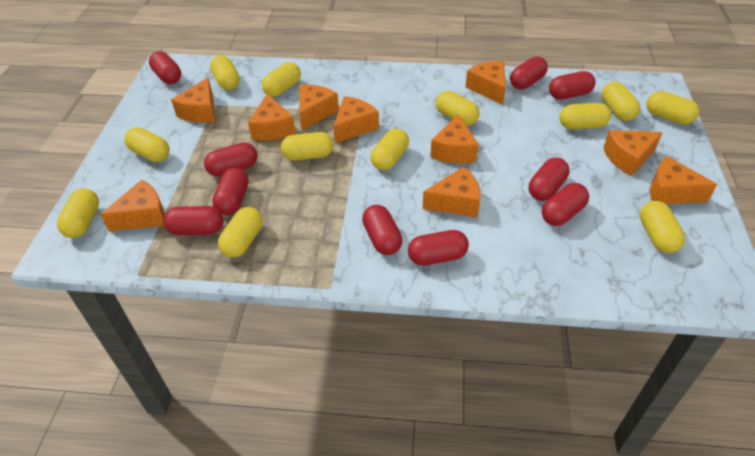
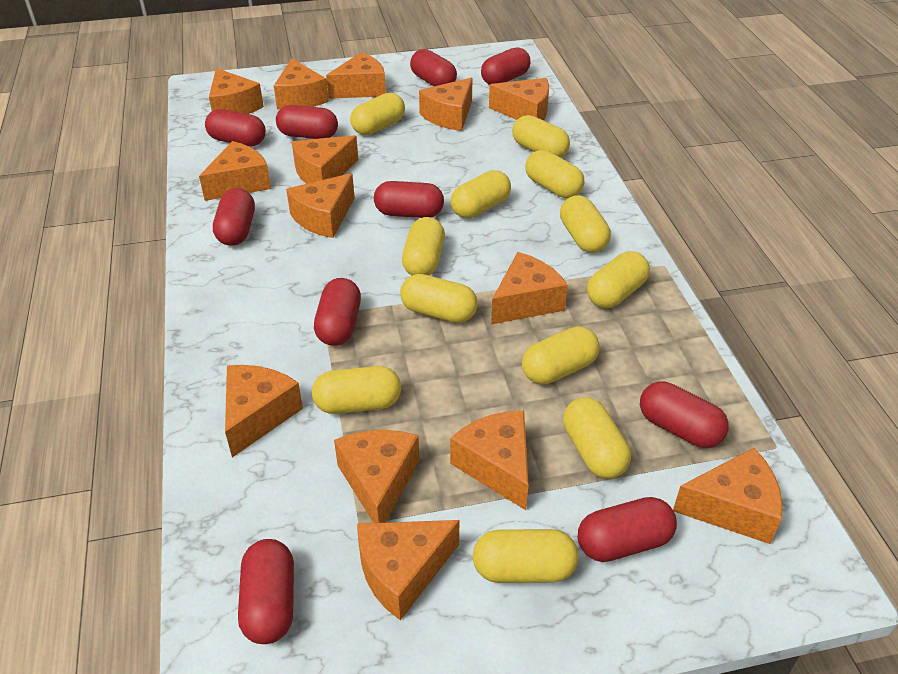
orange cheese: 10 -> 14

